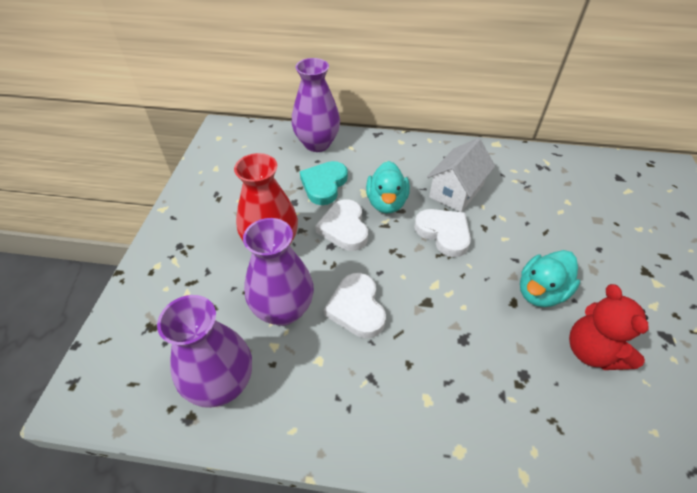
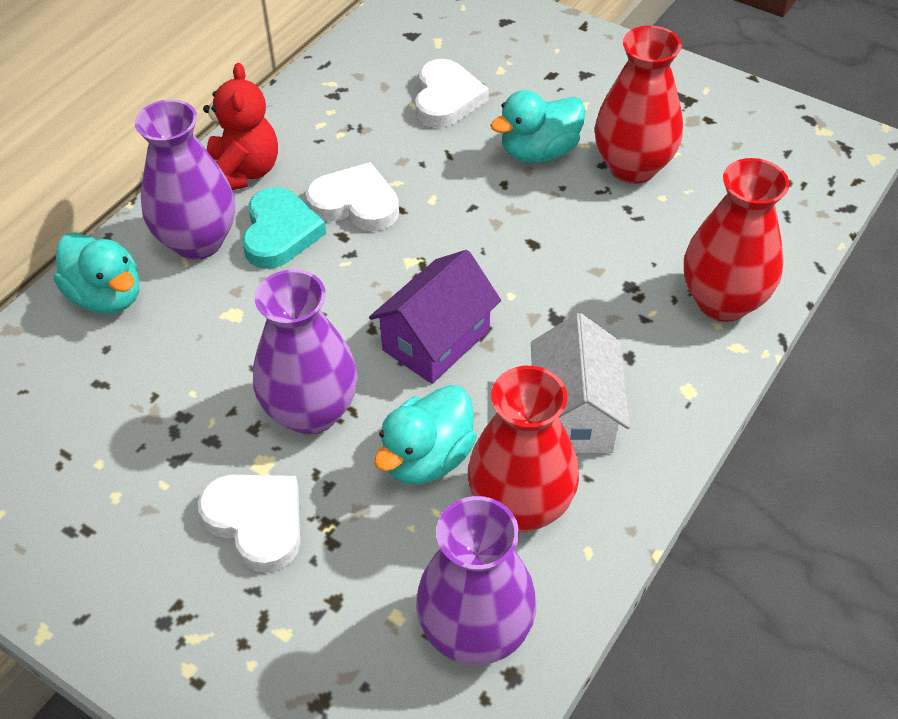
purple house: 0 -> 1
red vase: 1 -> 3
turquoise duck: 2 -> 3

